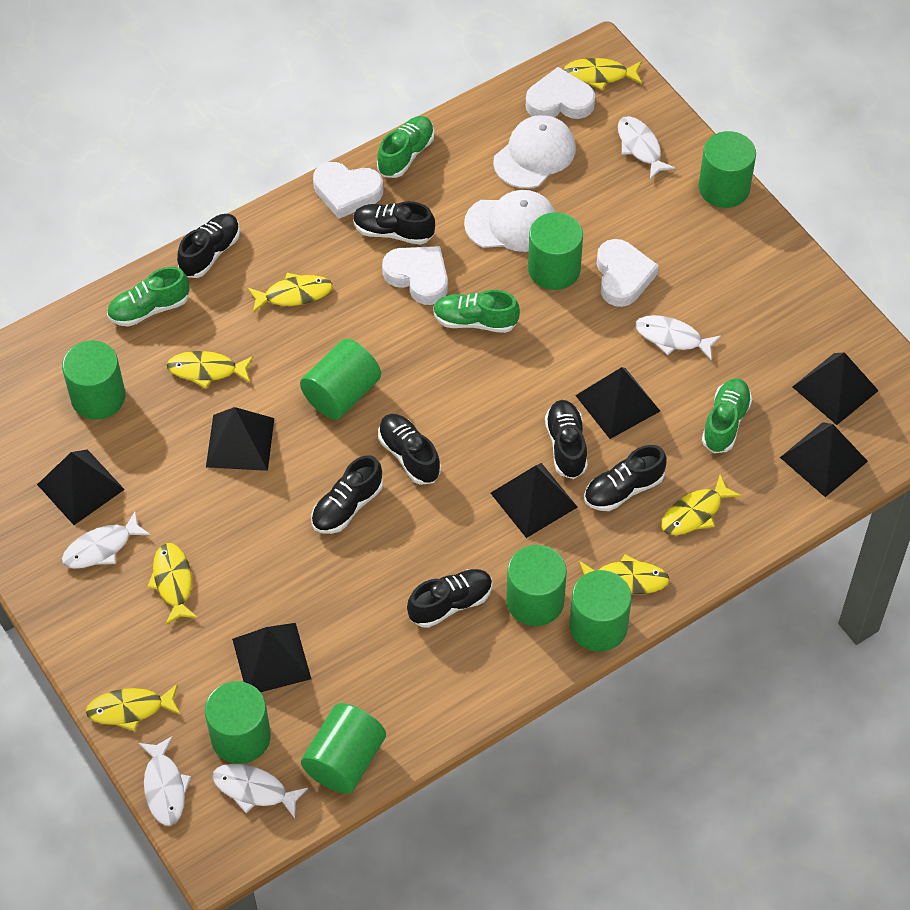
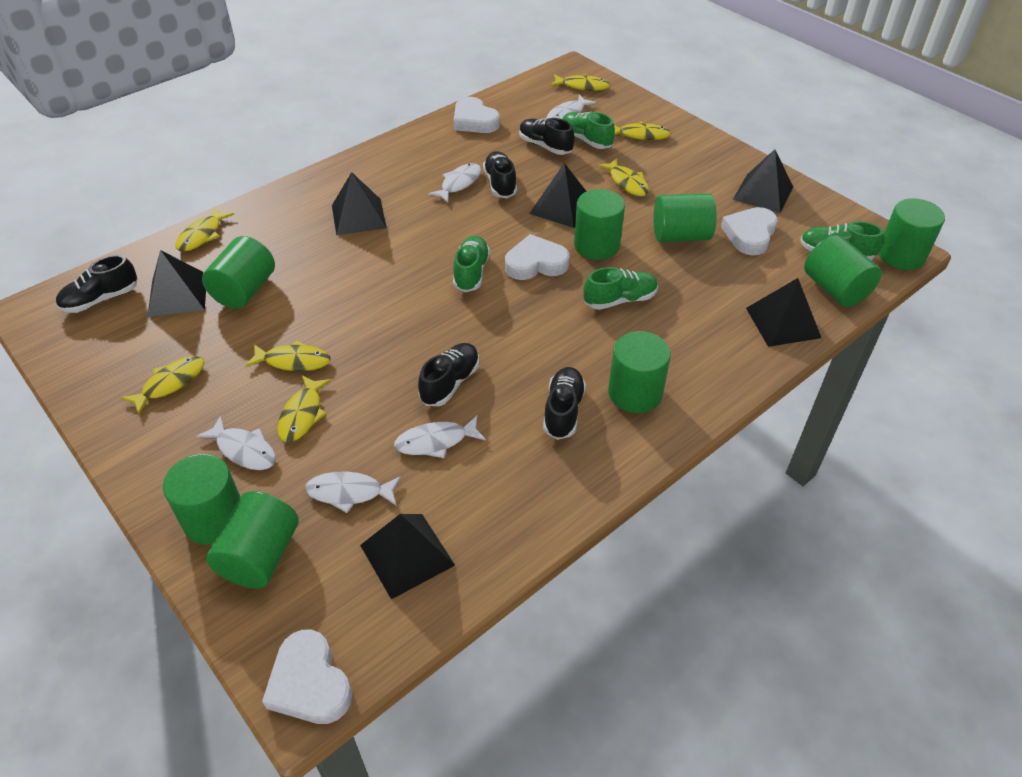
black pyramid: 7 -> 6
black shoe: 7 -> 5
white cap: 2 -> 0

